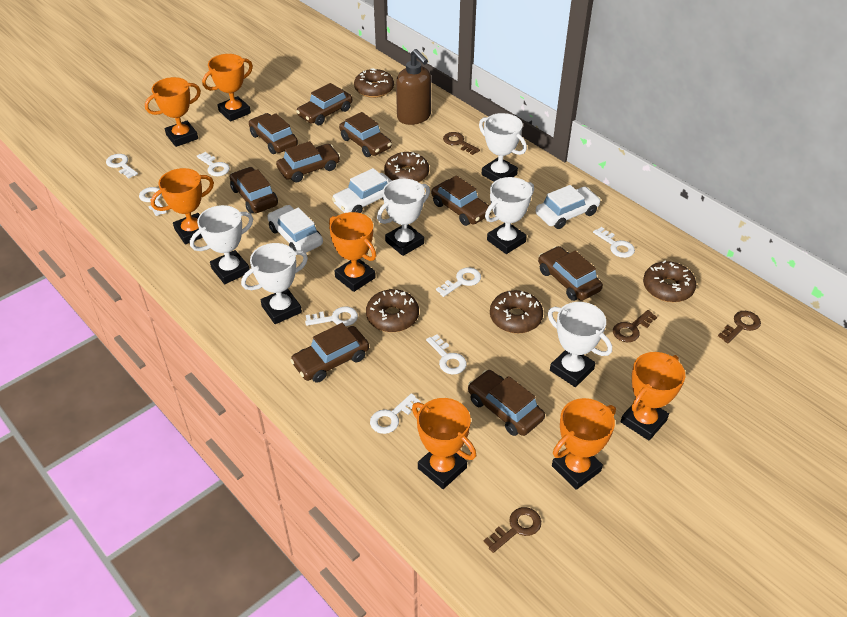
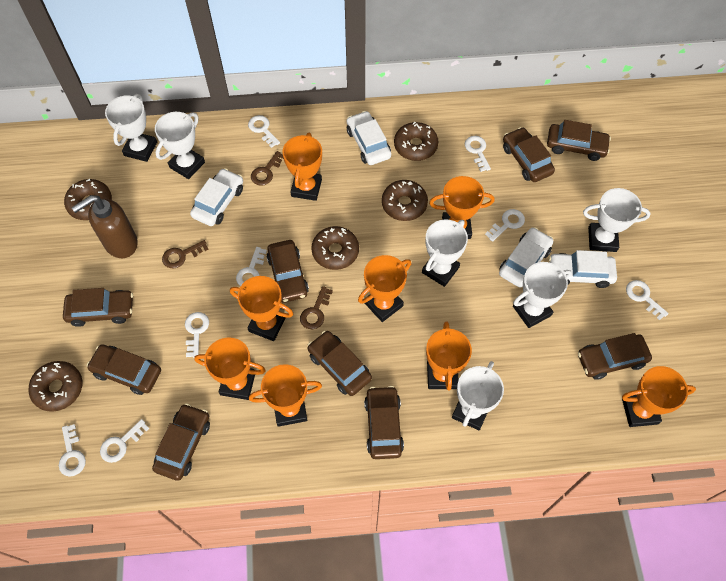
brown key: 4 -> 3
orange trophy: 7 -> 8
white car: 3 -> 4

